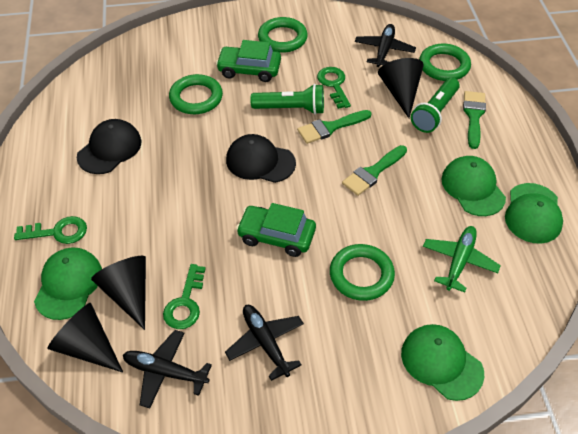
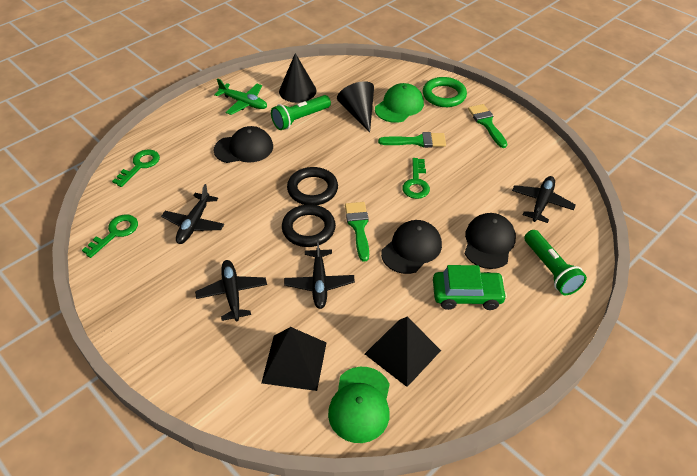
black cap: 2 -> 3
black cone: 3 -> 2
black plane: 3 -> 4
black pyramid: 0 -> 2
black ring: 0 -> 2
green cap: 4 -> 2
green car: 2 -> 1
green ring: 4 -> 1

